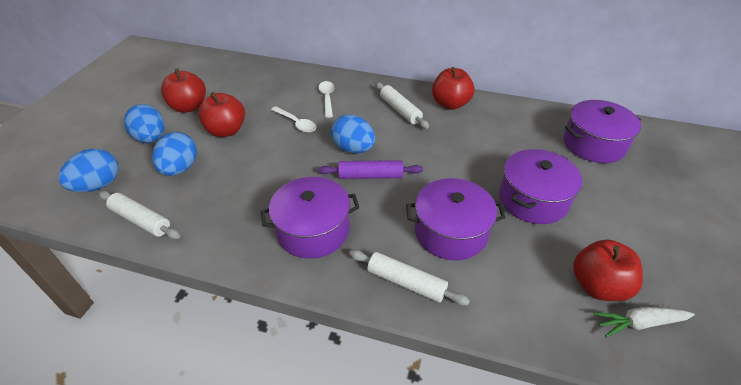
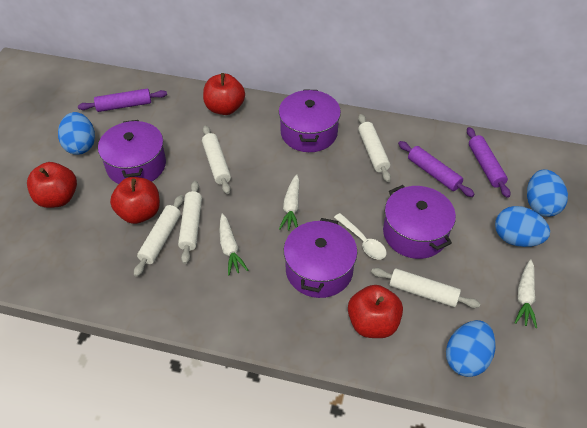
purple rolling pin: 1 -> 3
white carrot: 1 -> 3
white rolling pin: 3 -> 5
white spoon: 2 -> 1

